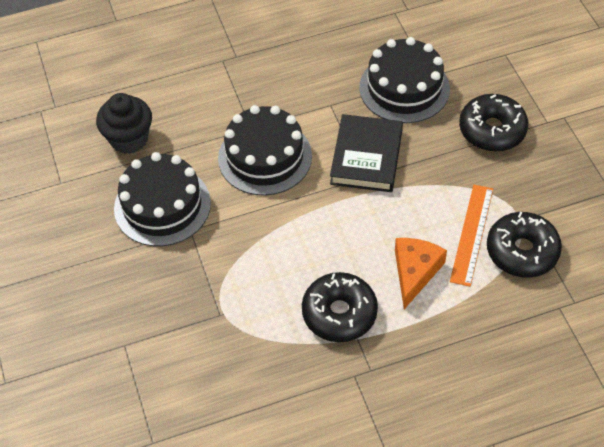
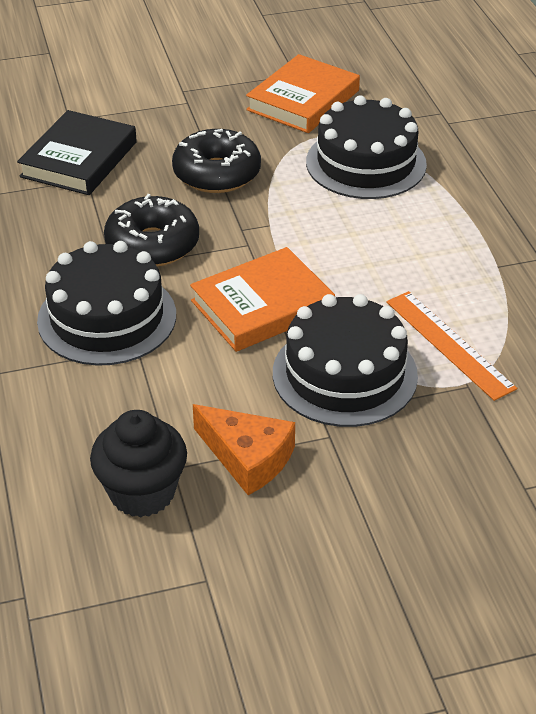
black donut: 3 -> 2
orange book: 0 -> 2

